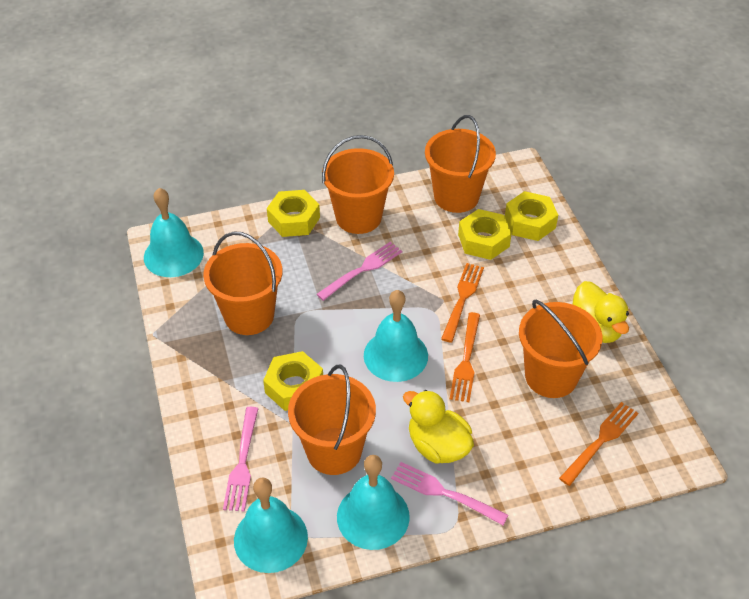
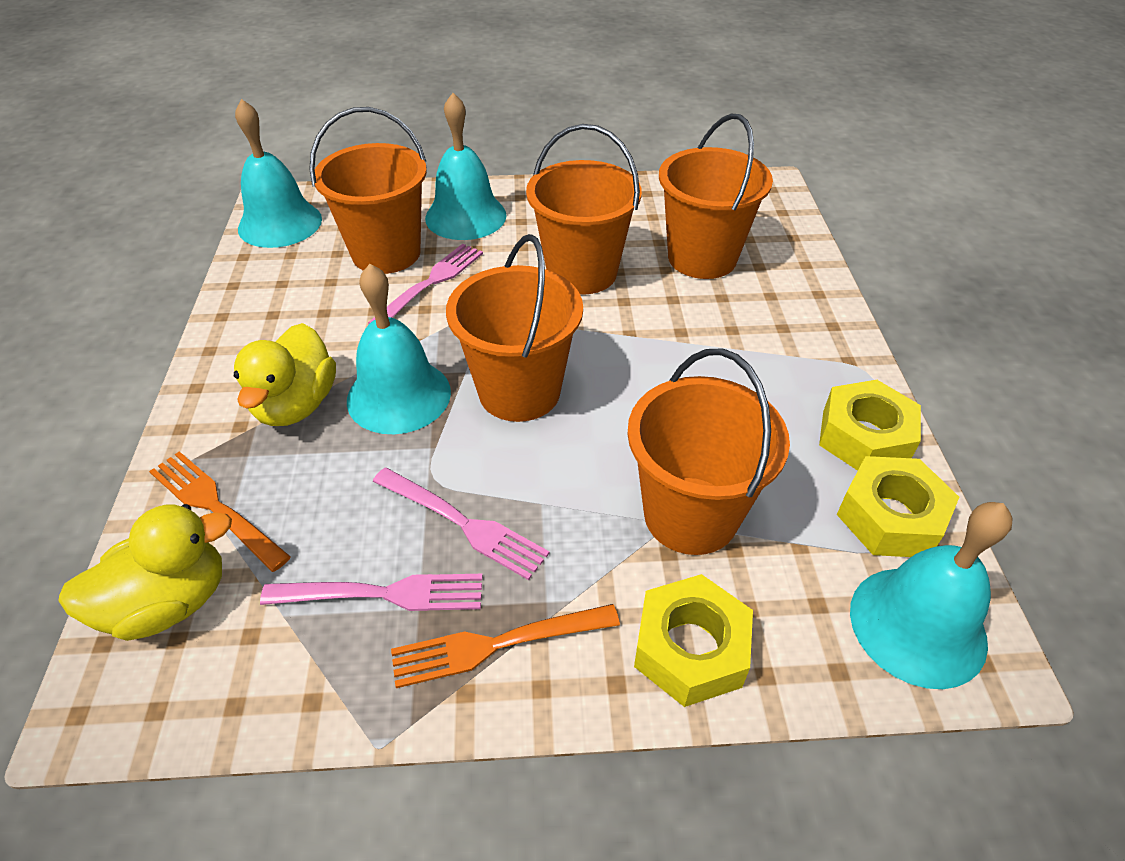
orange fork: 3 -> 2
yellow nut: 4 -> 3

